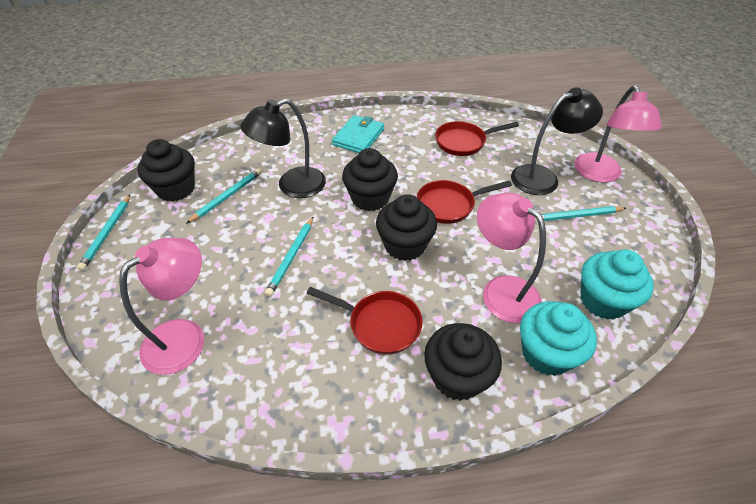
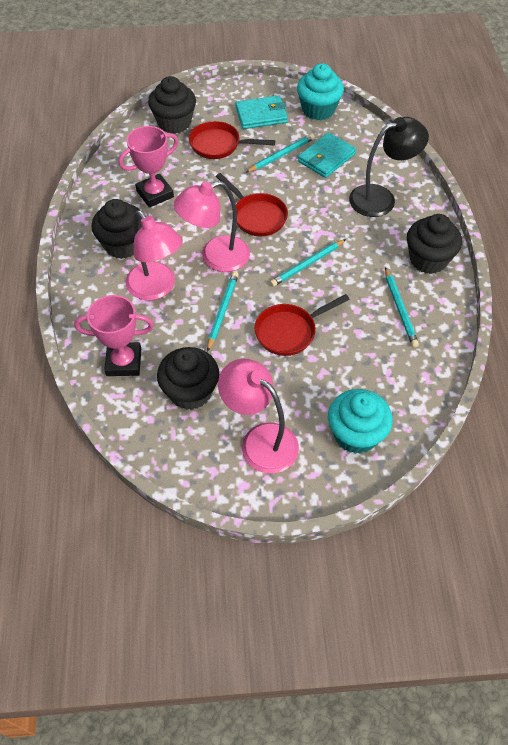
black lamp: 2 -> 1
pink trophy: 0 -> 2
turquoise wallet: 1 -> 2

